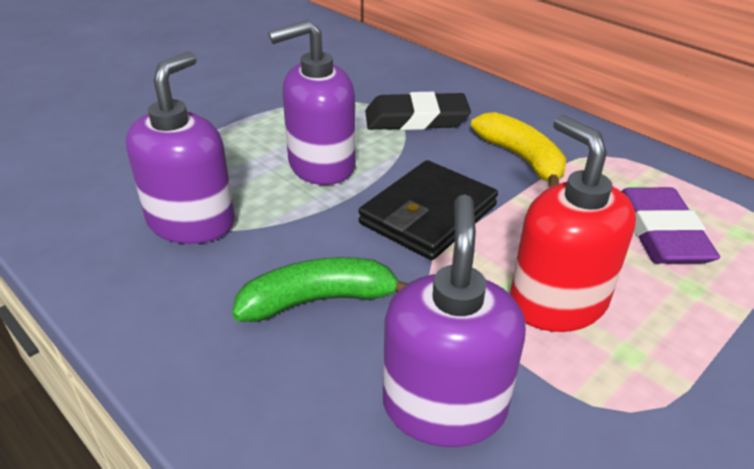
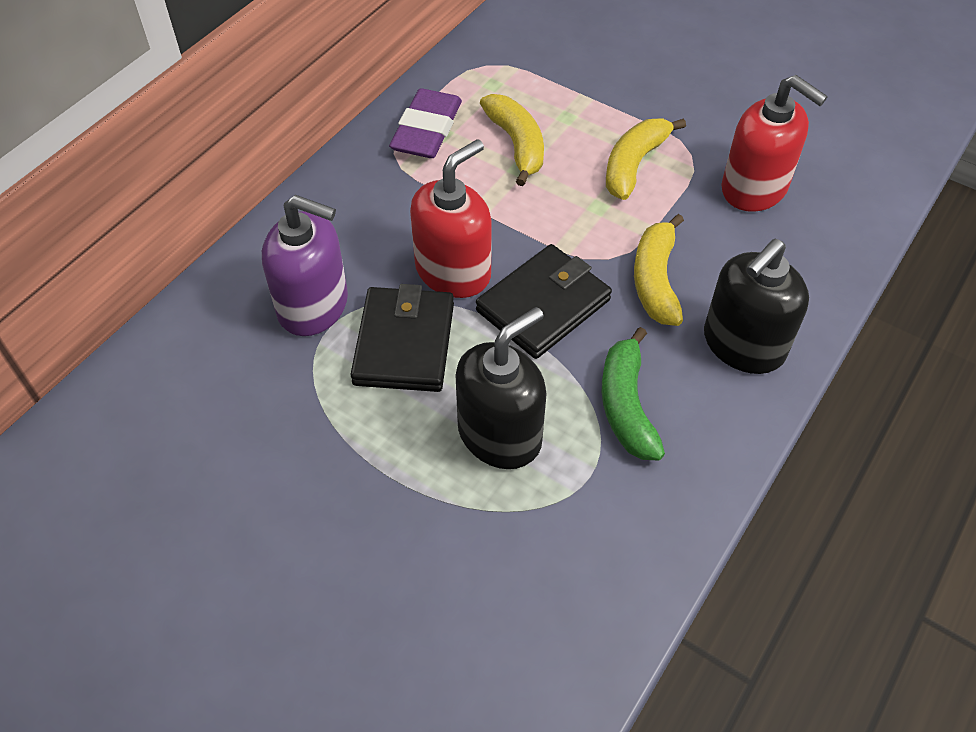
black eraser: 1 -> 0
black soap dispenser: 0 -> 2
black wallet: 1 -> 2
purple soap dispenser: 3 -> 1
red soap dispenser: 1 -> 2
yellow banana: 1 -> 3

